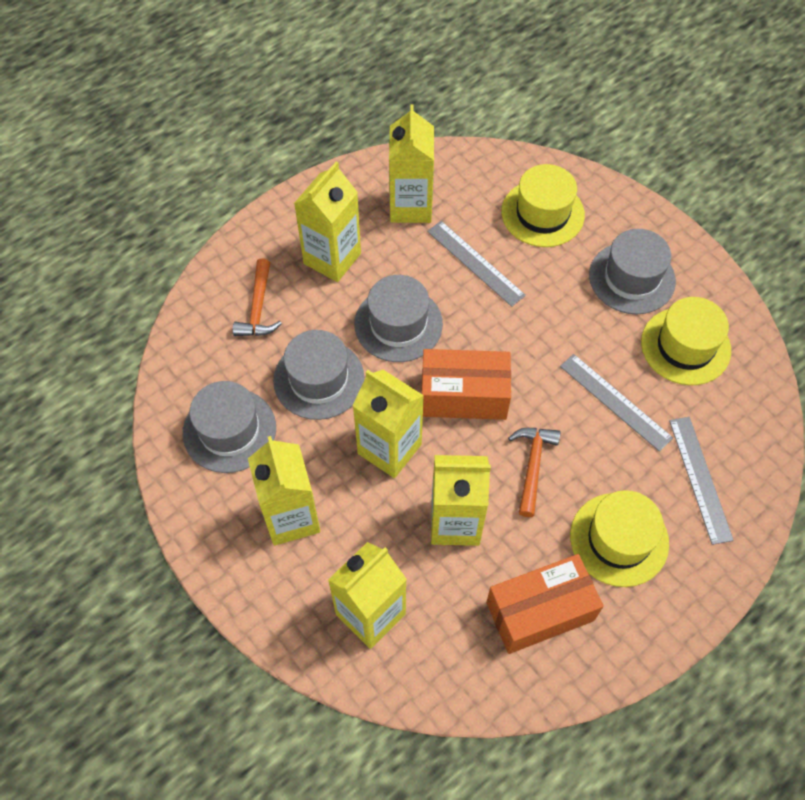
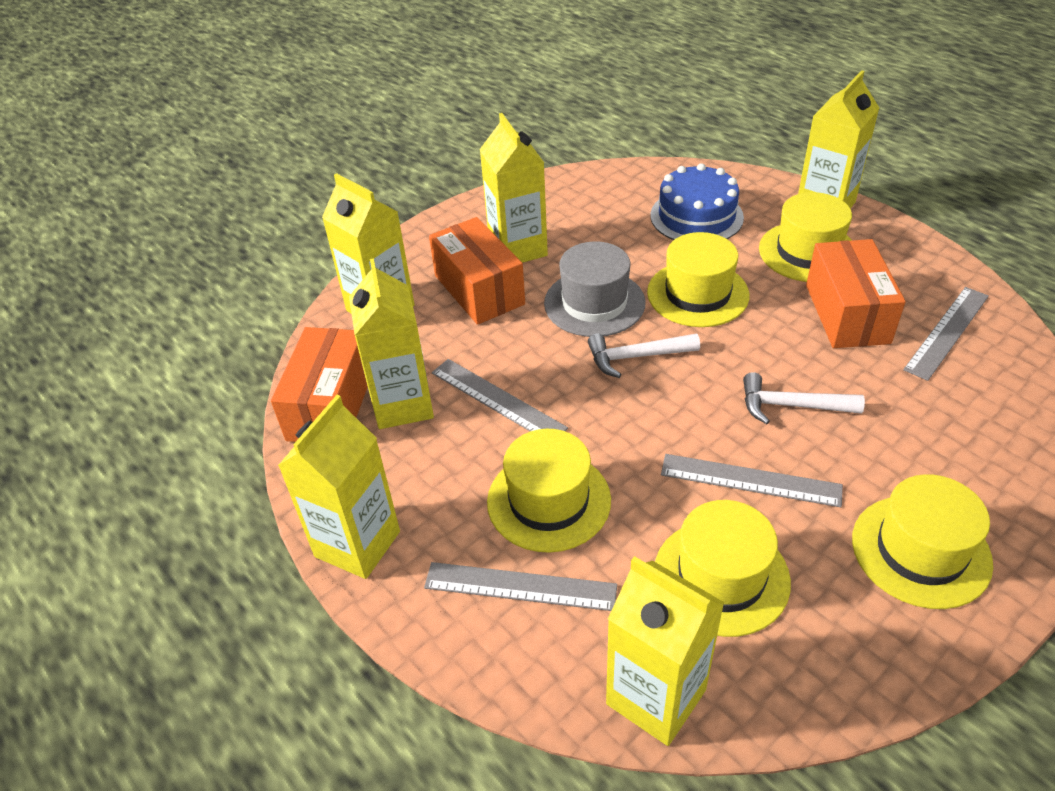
blue cake: 0 -> 1
grey hat: 4 -> 1
grey ruler: 3 -> 4
orange box: 2 -> 3
orange hammer: 2 -> 0
white hammer: 0 -> 2
yellow hat: 3 -> 5

